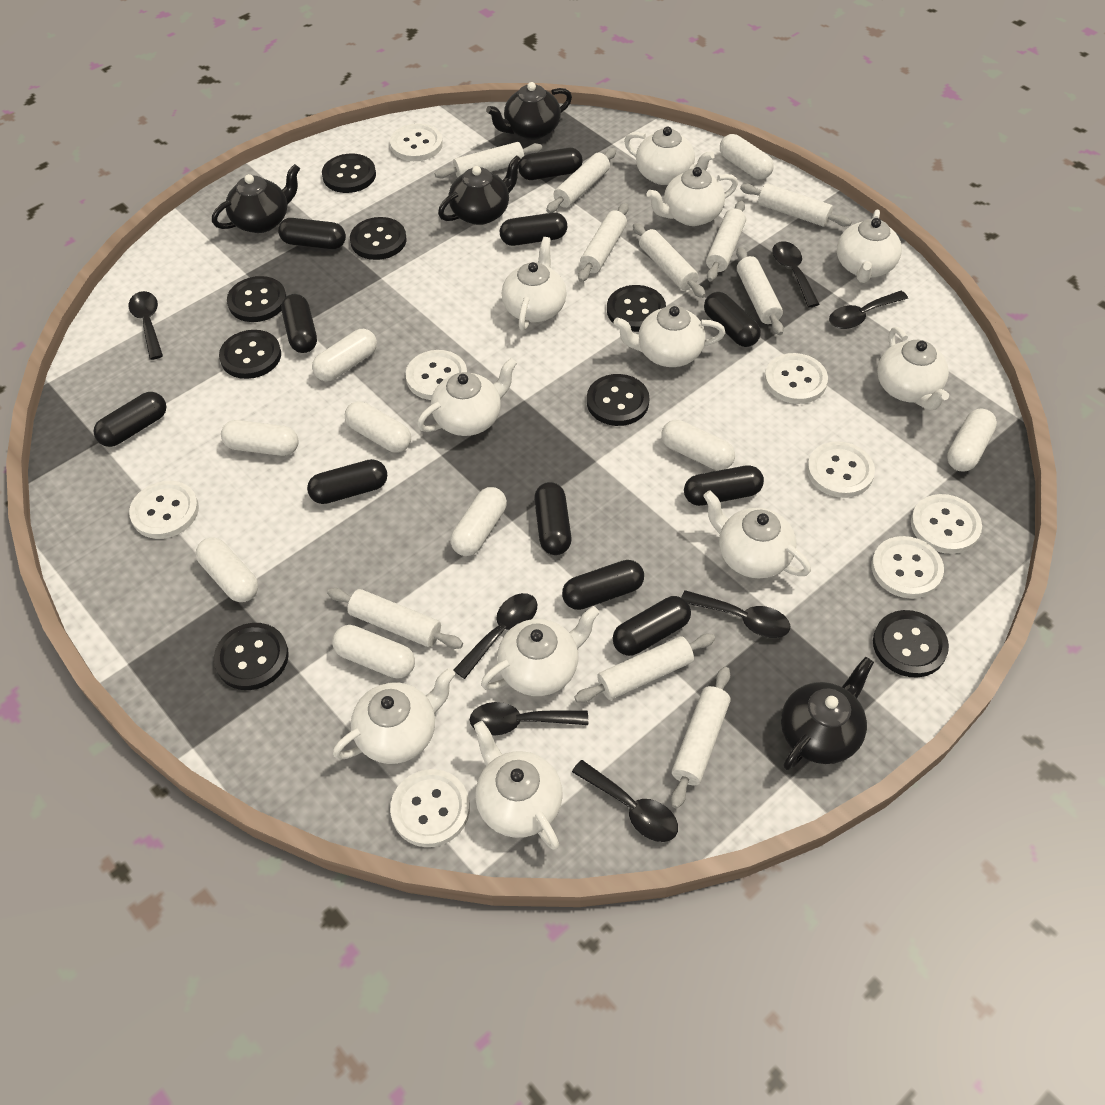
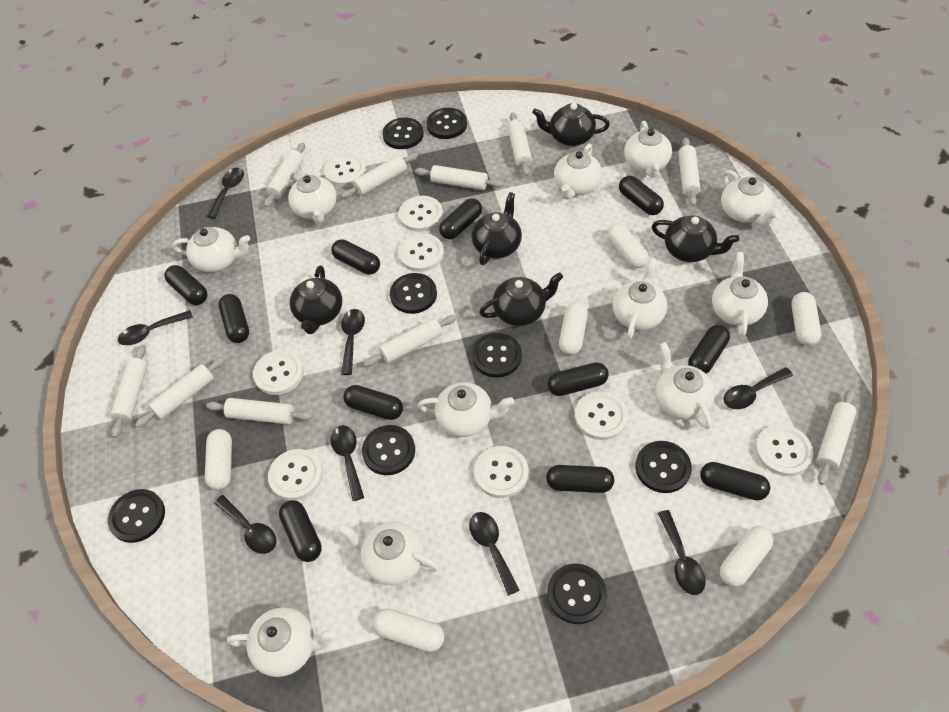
black spoon: 7 -> 8
black teapot: 4 -> 5
white capsule: 9 -> 6

